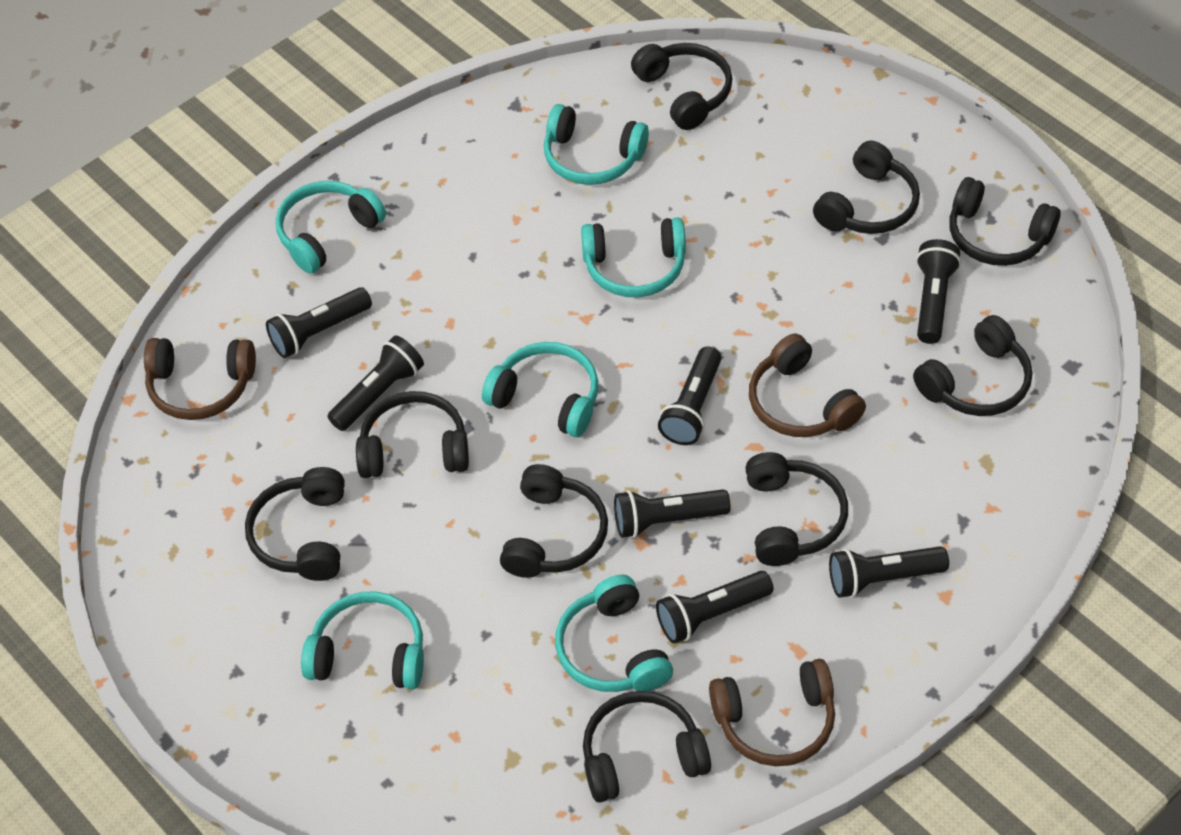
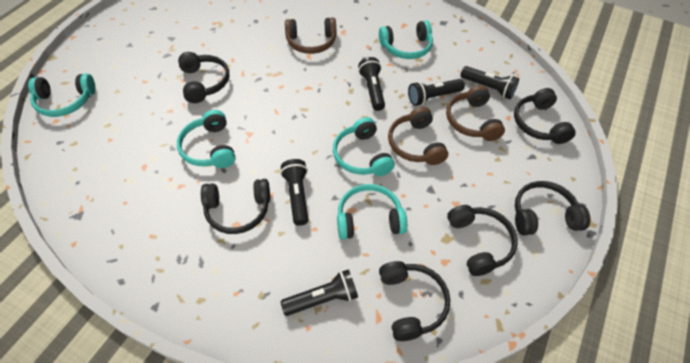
black flashlight: 7 -> 5
black headphones: 9 -> 6
turquoise headphones: 6 -> 5

